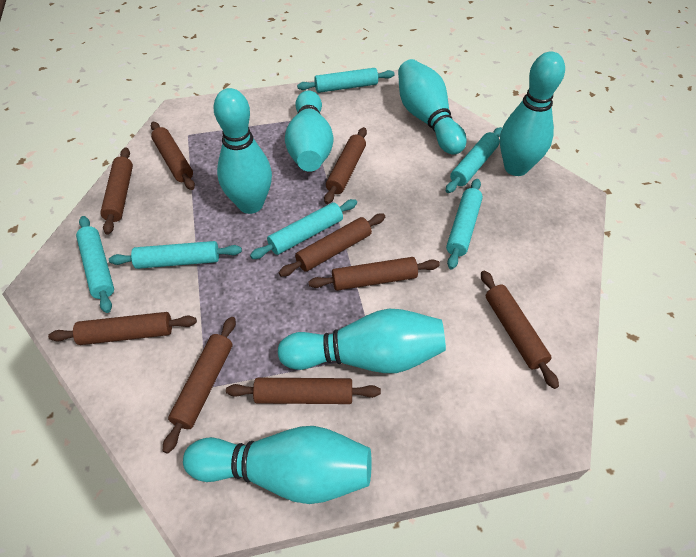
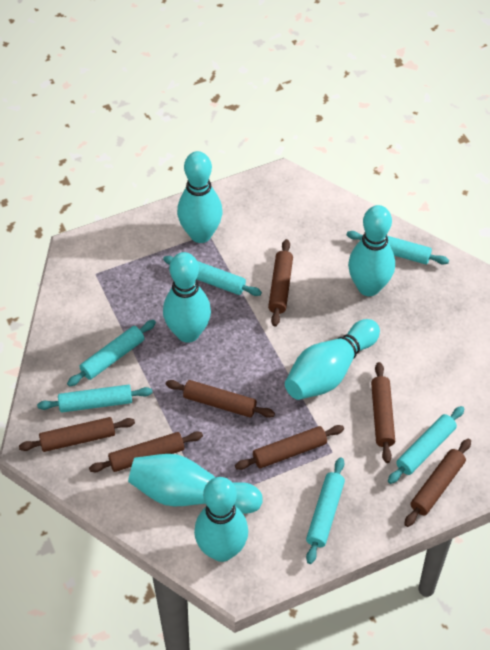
brown rolling pin: 9 -> 7

